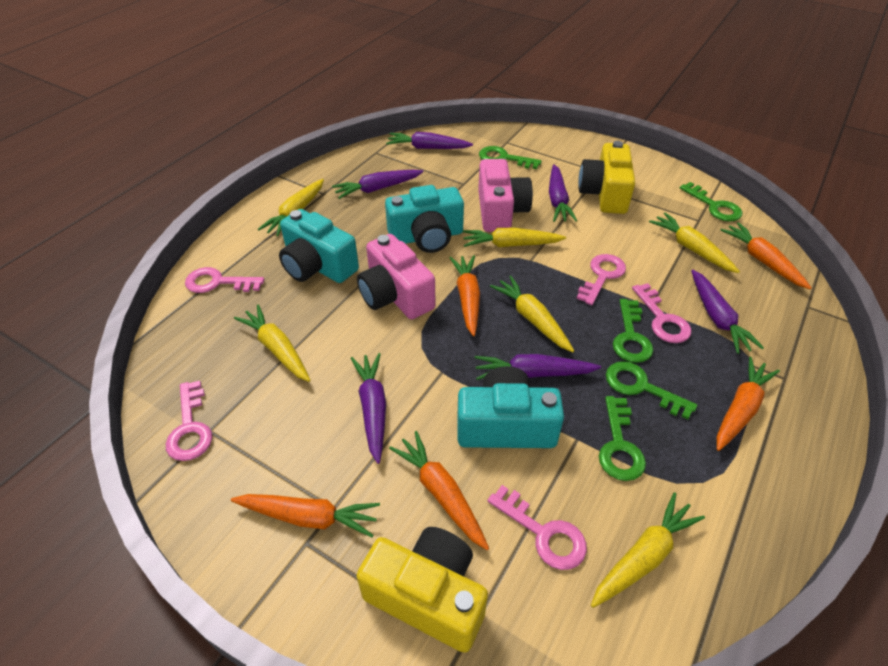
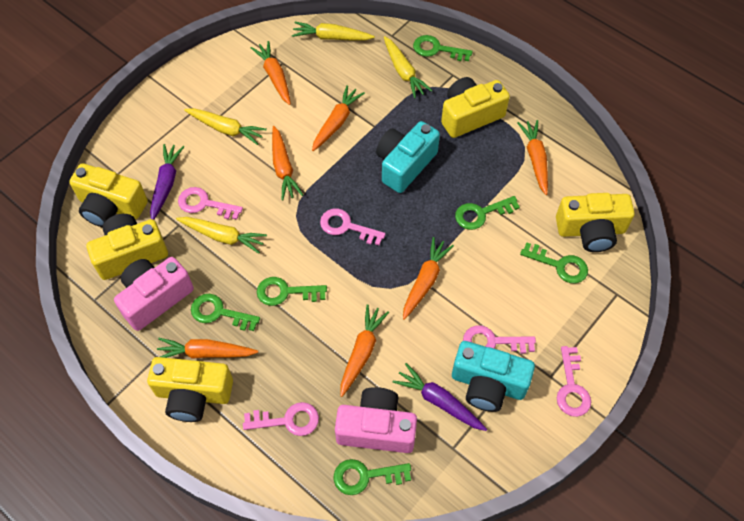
green key: 5 -> 6
orange carrot: 5 -> 7
purple carrot: 6 -> 2
turquoise camera: 3 -> 2
yellow camera: 2 -> 5
yellow carrot: 6 -> 4

